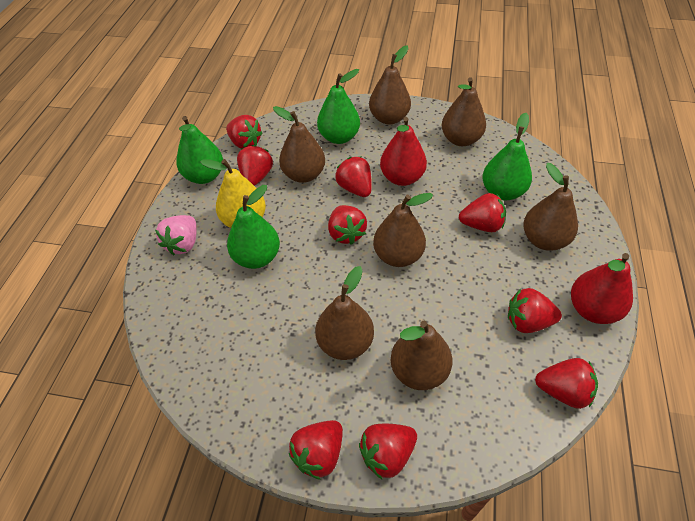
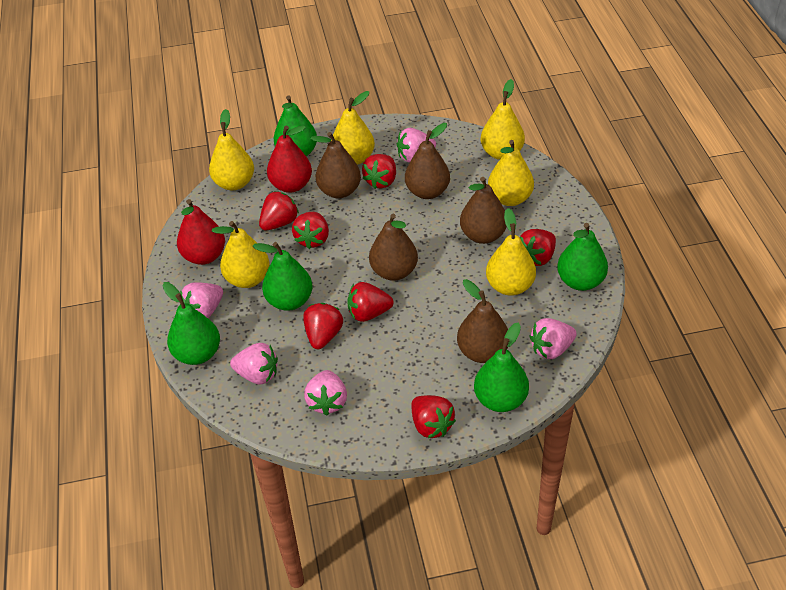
brown pear: 7 -> 5
green pear: 4 -> 5
pink strawberry: 1 -> 5
red strawberry: 9 -> 7
yellow pear: 1 -> 6

